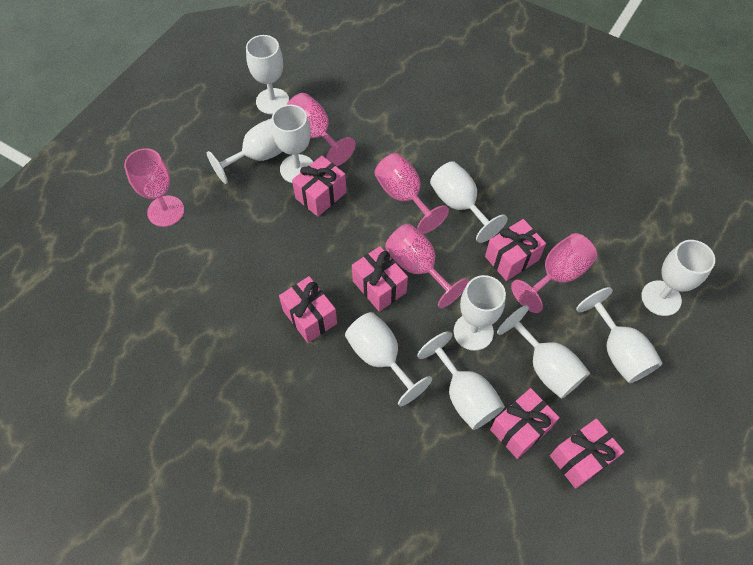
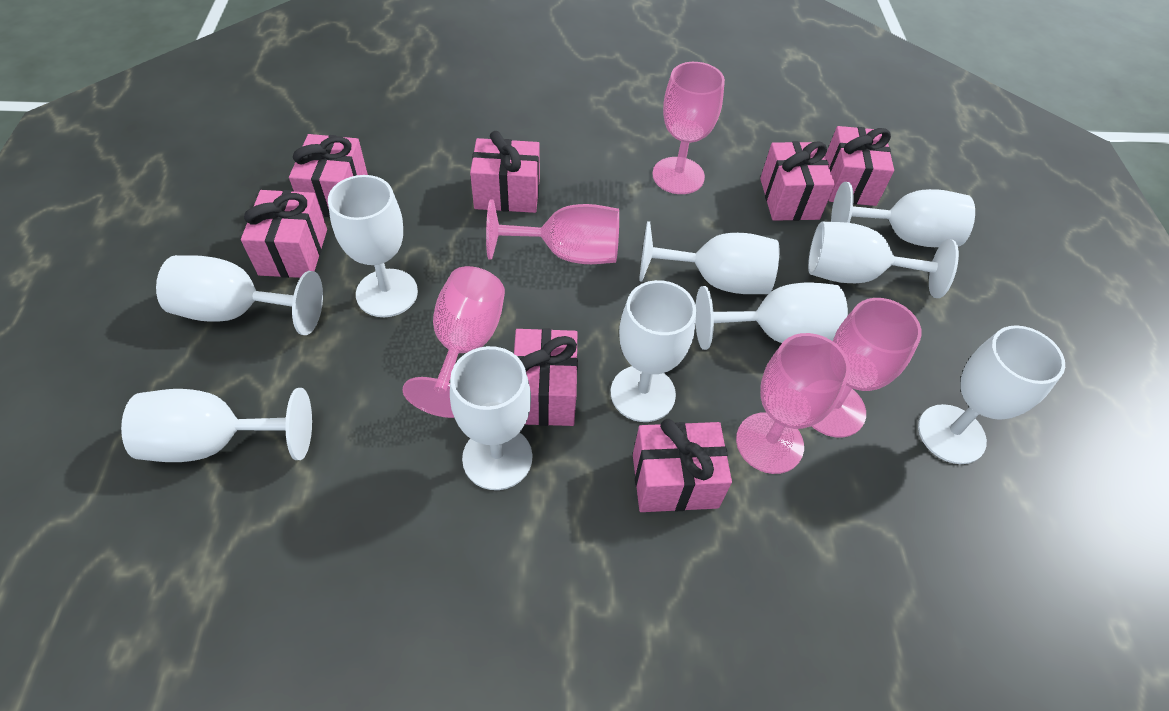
pink gift: 6 -> 7

